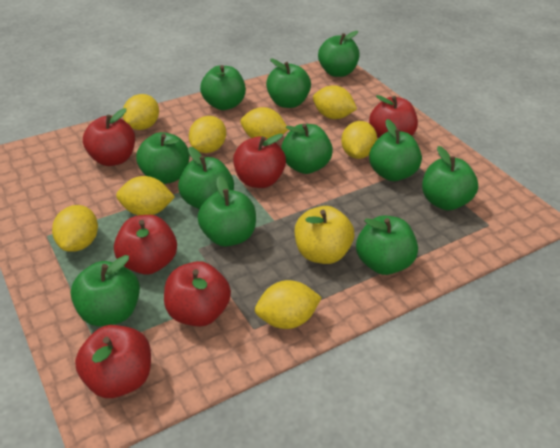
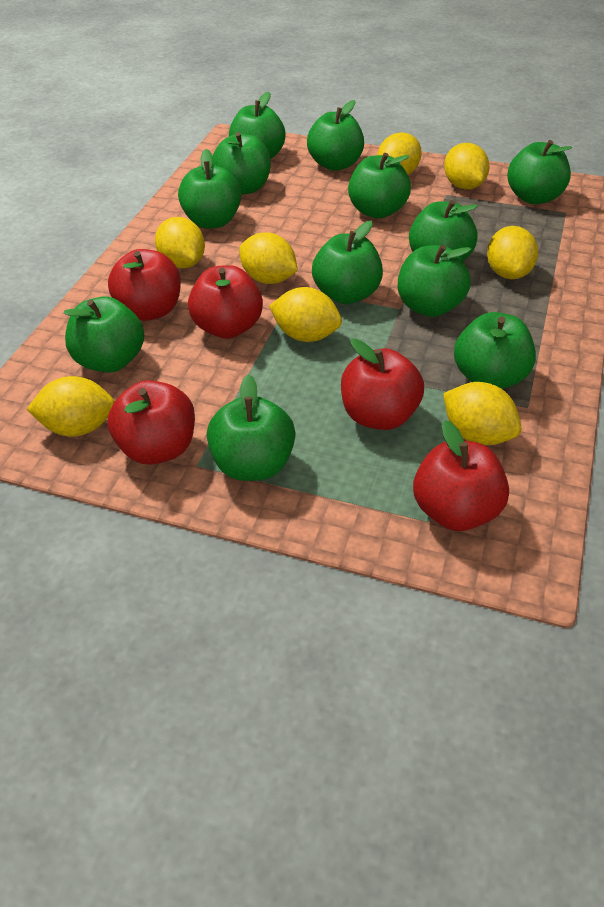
green apple: 11 -> 12
red apple: 6 -> 5
yellow apple: 1 -> 0

